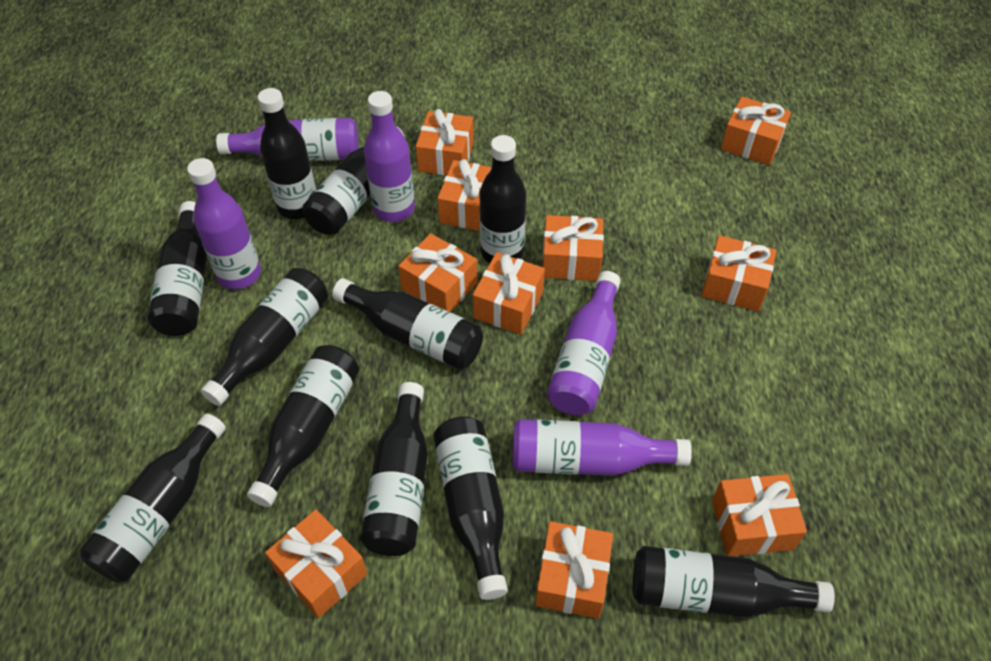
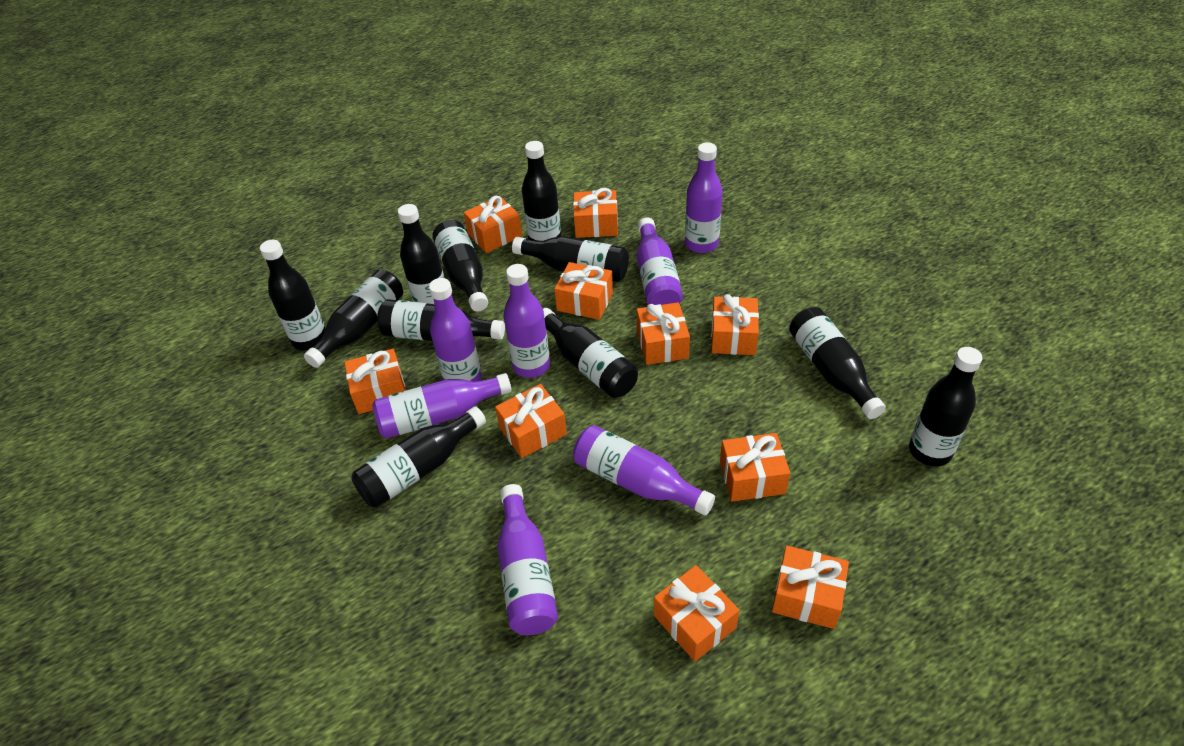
purple bottle: 5 -> 7

